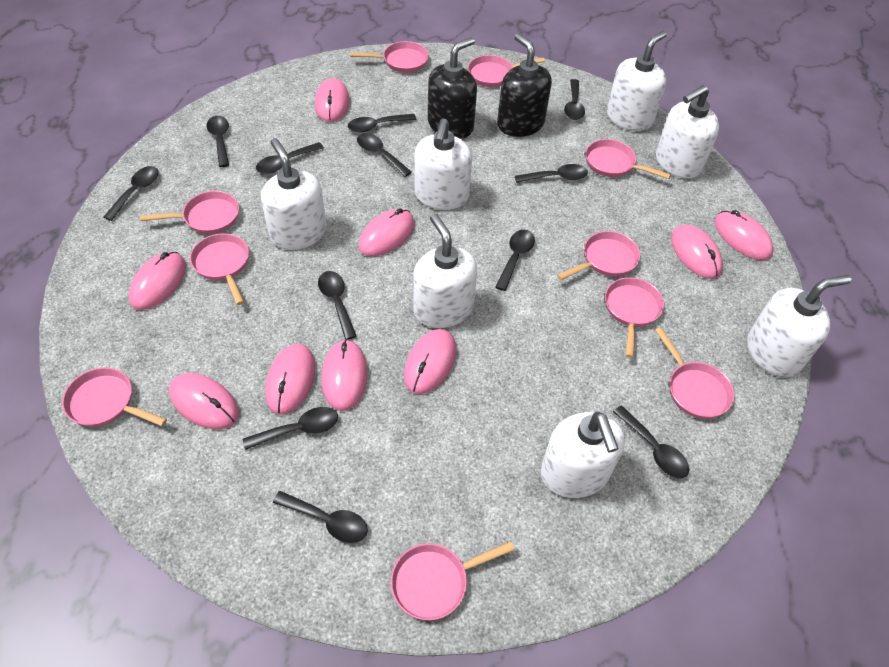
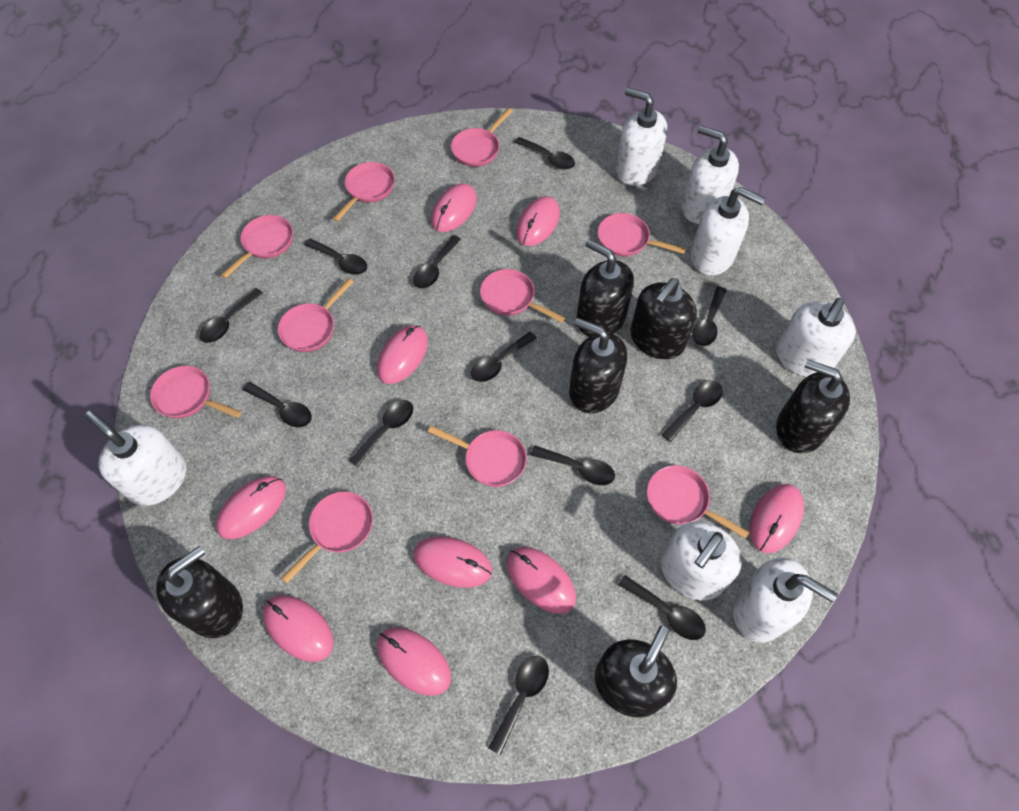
black soap dispenser: 2 -> 6

